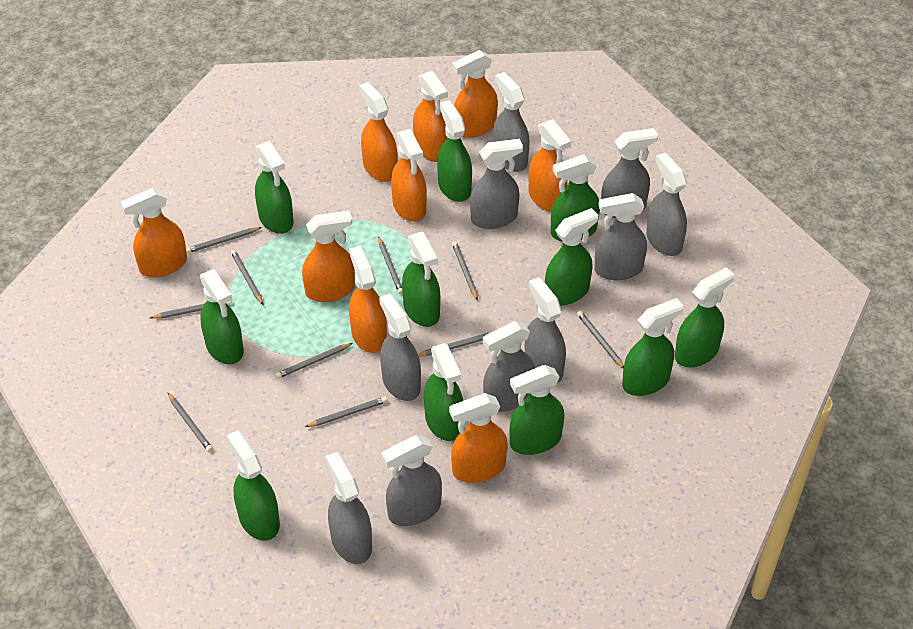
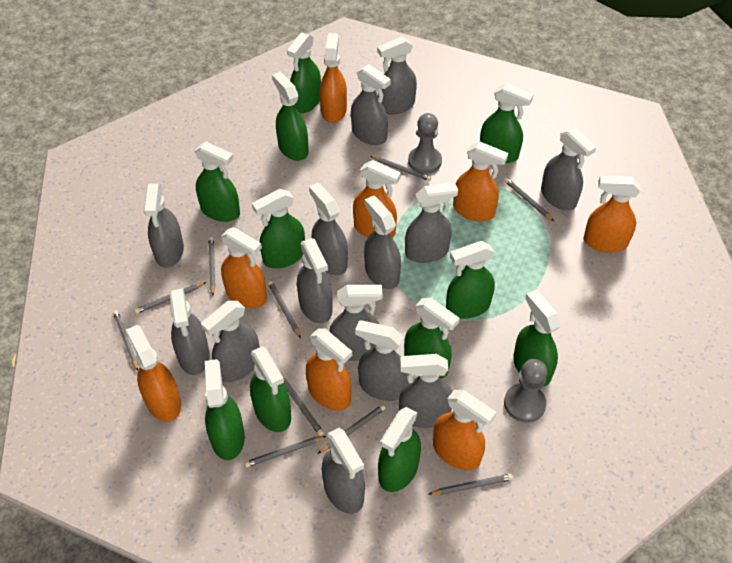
grey pawn: 0 -> 2
grey spray bottle: 10 -> 14
orange spray bottle: 9 -> 8

